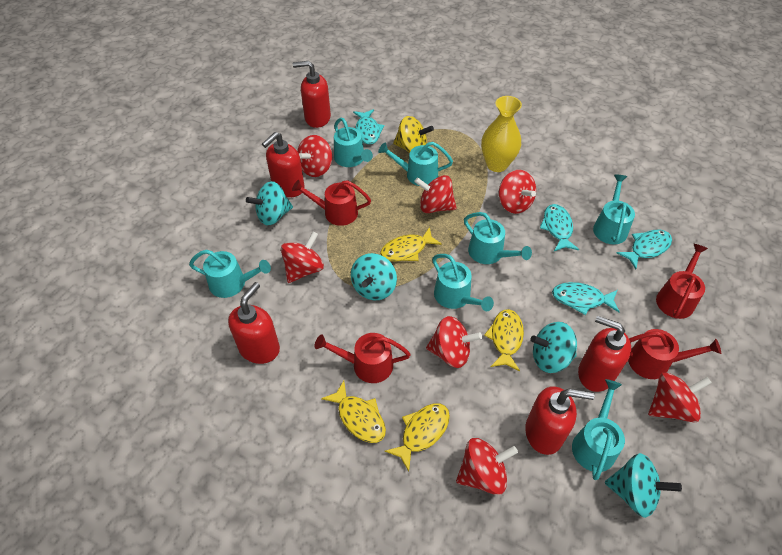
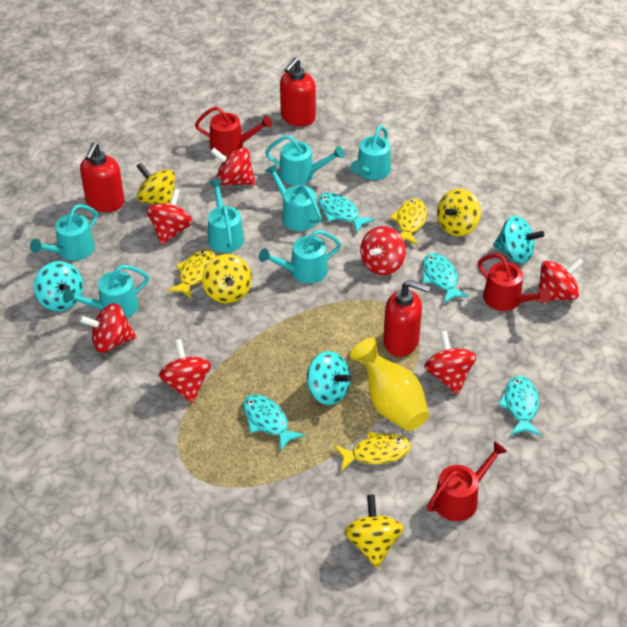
red soap dispenser: 5 -> 3
red watering can: 4 -> 3
turquoise spinning top: 4 -> 3
yellow fish: 4 -> 3
yellow spinning top: 1 -> 4

